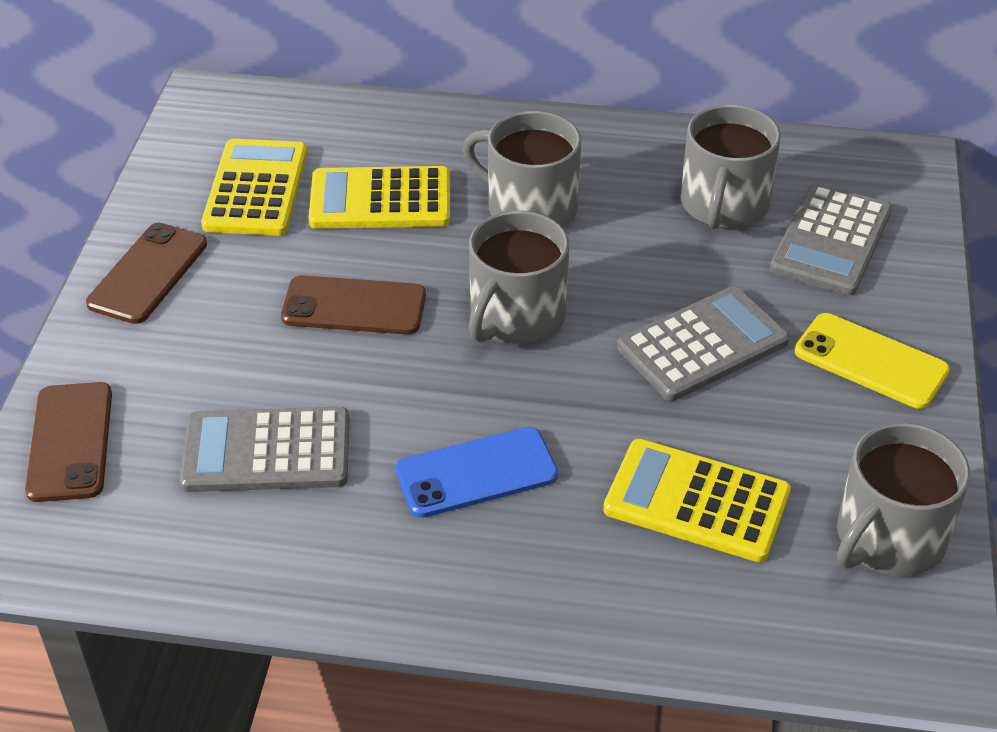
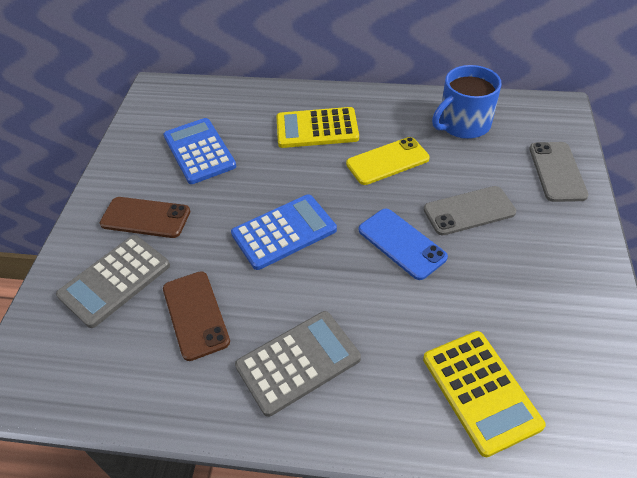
blue calculator: 0 -> 2
blue mug: 0 -> 1
brown phone: 3 -> 2
grey calculator: 3 -> 2
grey mug: 4 -> 0
grey phone: 0 -> 2
yellow calculator: 3 -> 2

